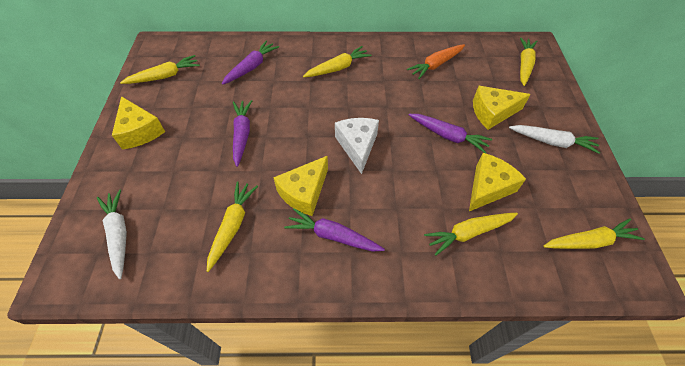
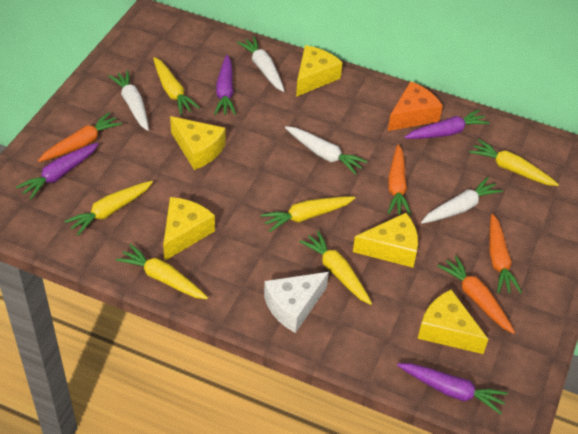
orange carrot: 1 -> 4
orange cheese: 0 -> 1
white carrot: 2 -> 4
yellow cheese: 4 -> 5

